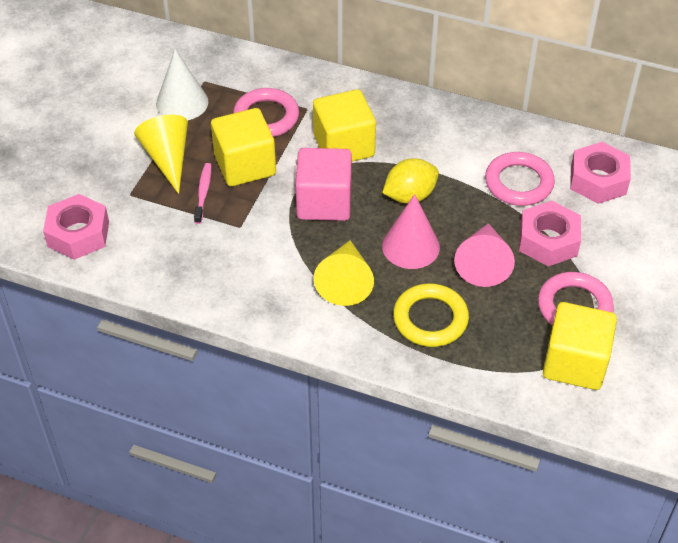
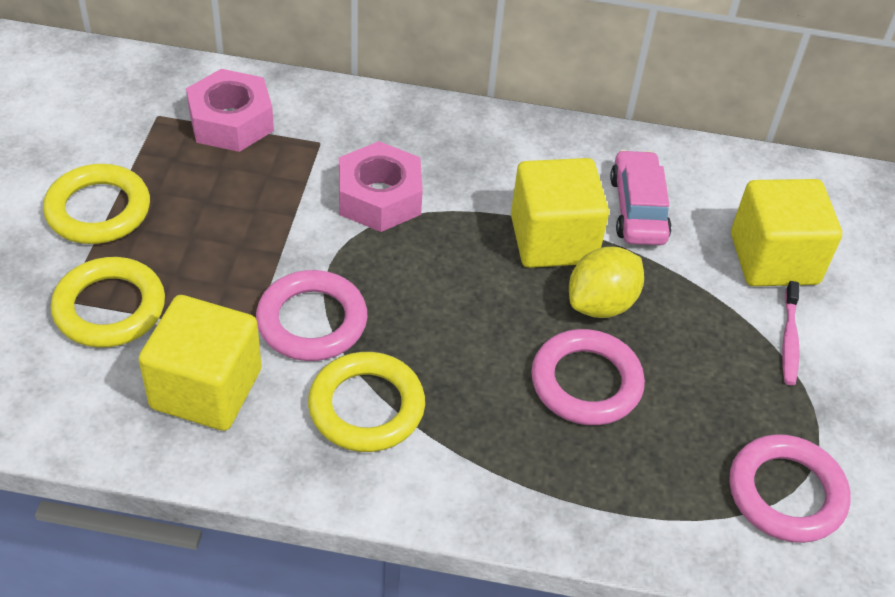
pink car: 0 -> 1
pink cone: 2 -> 0
pink cube: 1 -> 0
pink nut: 3 -> 2
white cone: 1 -> 0
yellow cone: 2 -> 0
yellow ring: 1 -> 3

